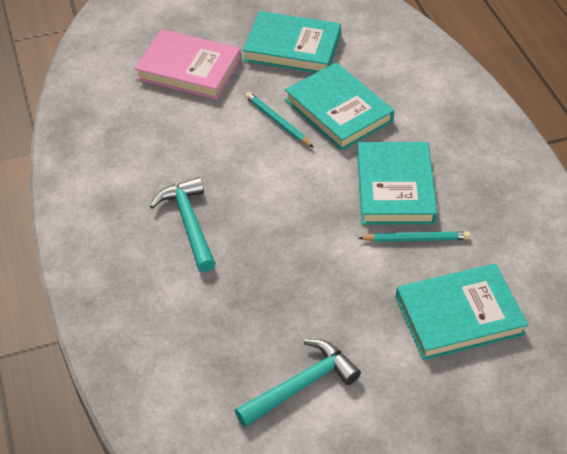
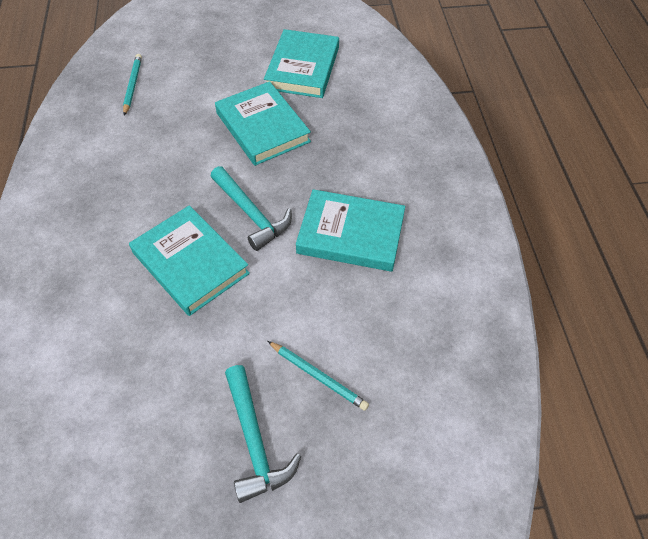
pink book: 1 -> 0

